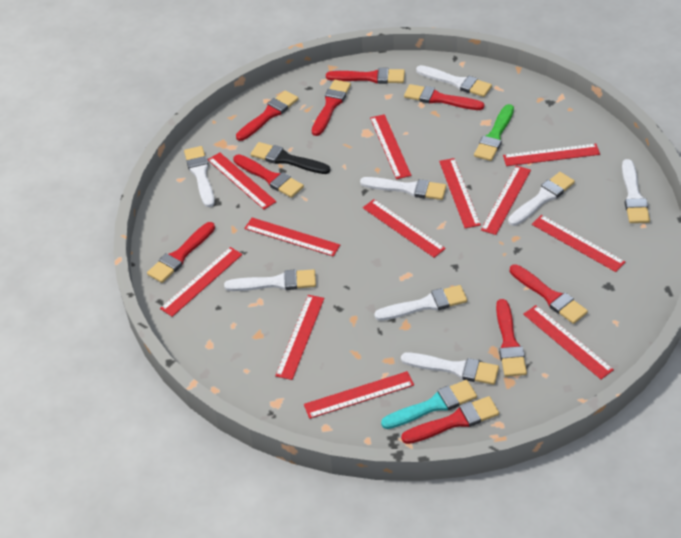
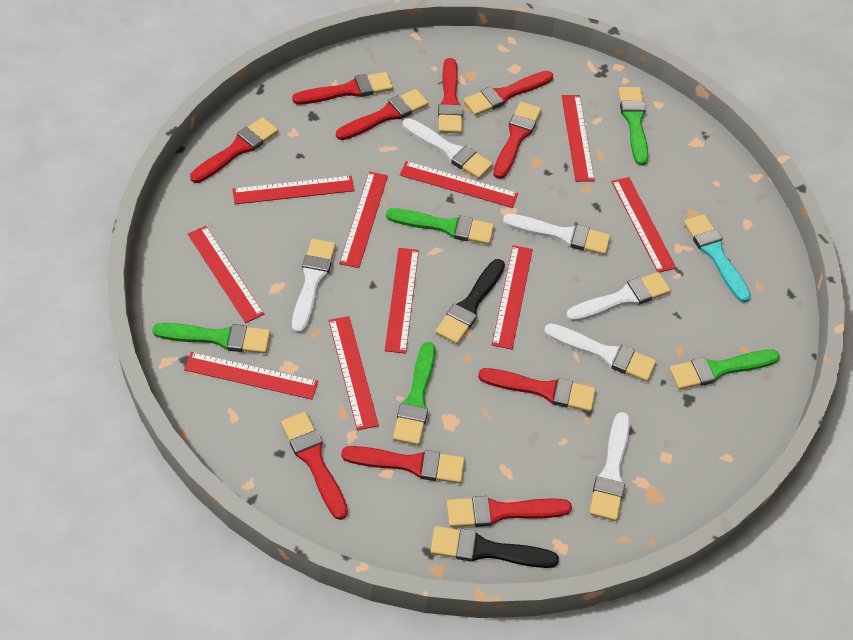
black brush: 1 -> 2
green brush: 1 -> 5
red brush: 9 -> 10
red ruler: 12 -> 10
white brush: 8 -> 6

